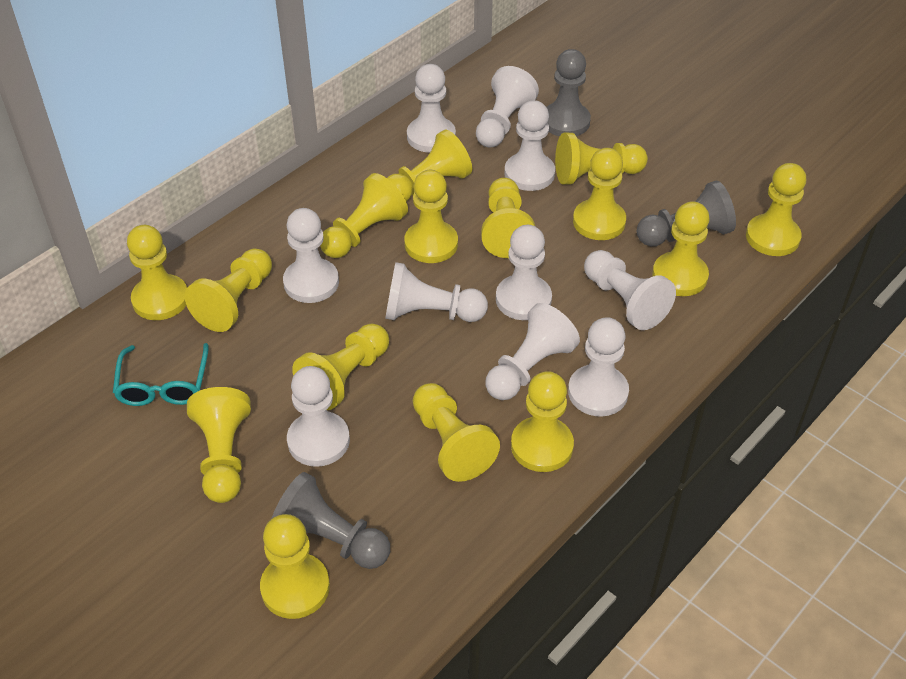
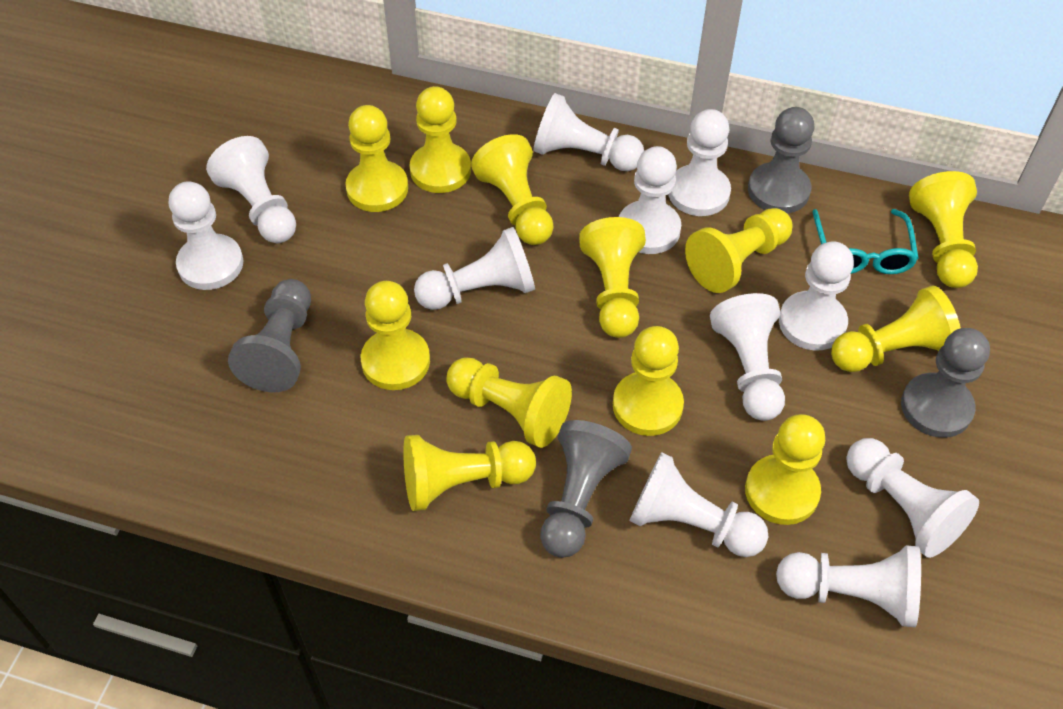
grey pawn: 3 -> 4
white pawn: 10 -> 11
yellow pawn: 15 -> 12

